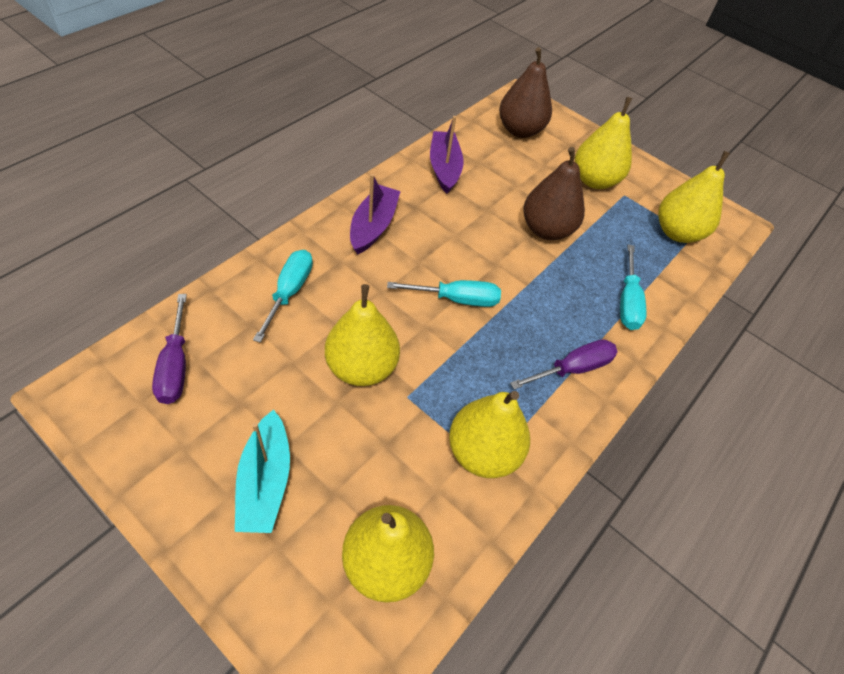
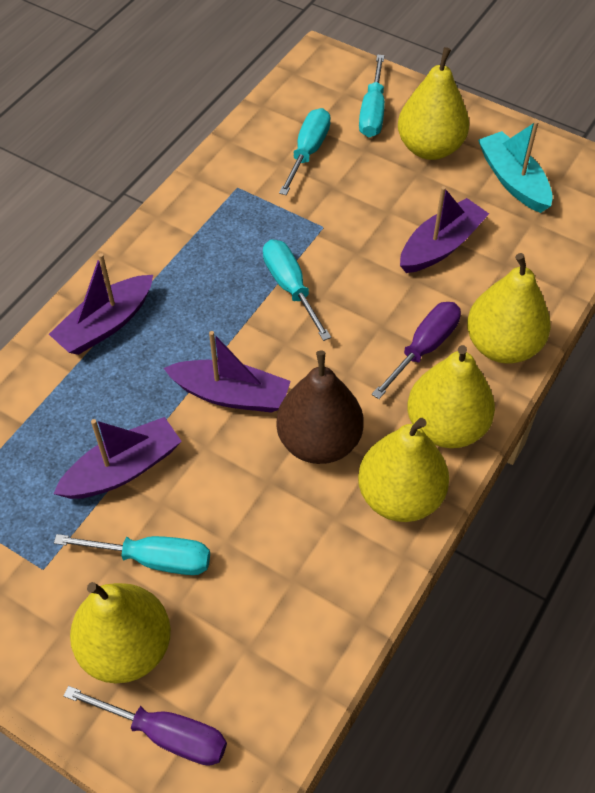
brown pear: 2 -> 1
purple boat: 2 -> 4
turquoise screwdriver: 3 -> 4

